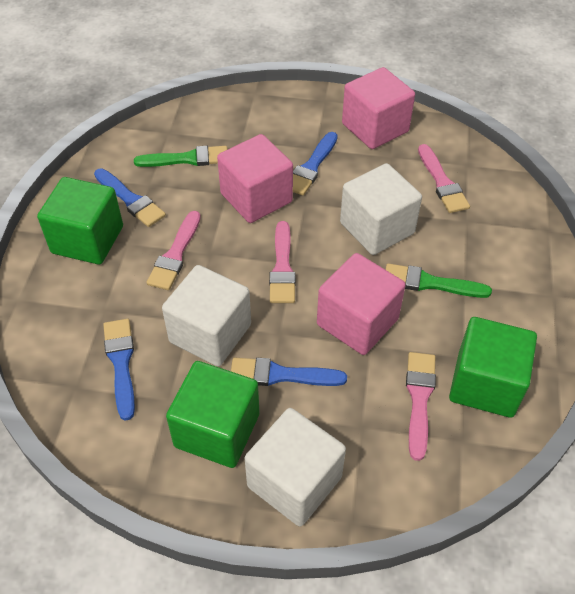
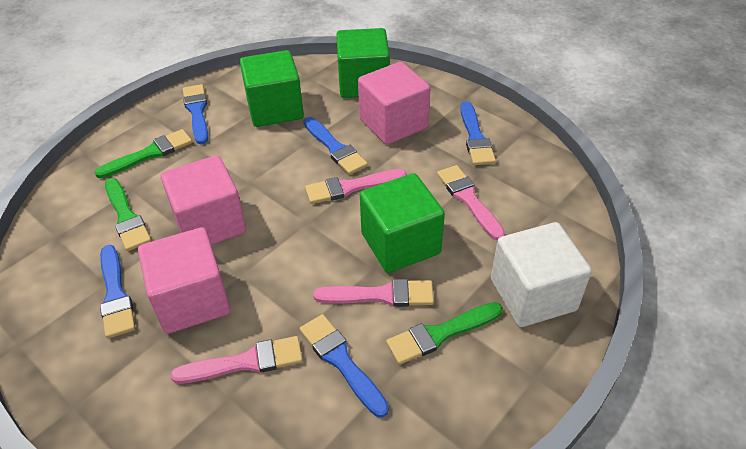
blue brush: 4 -> 5
green brush: 2 -> 3
white cube: 3 -> 1

